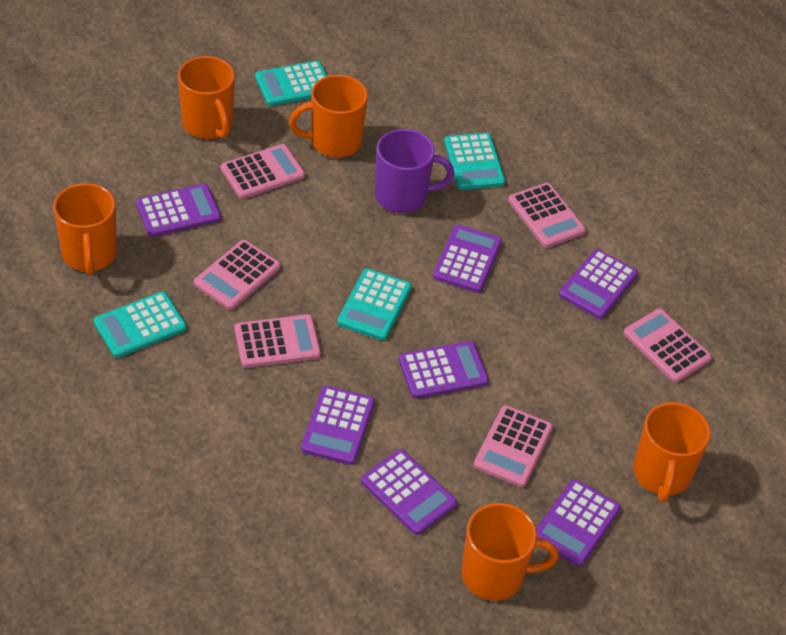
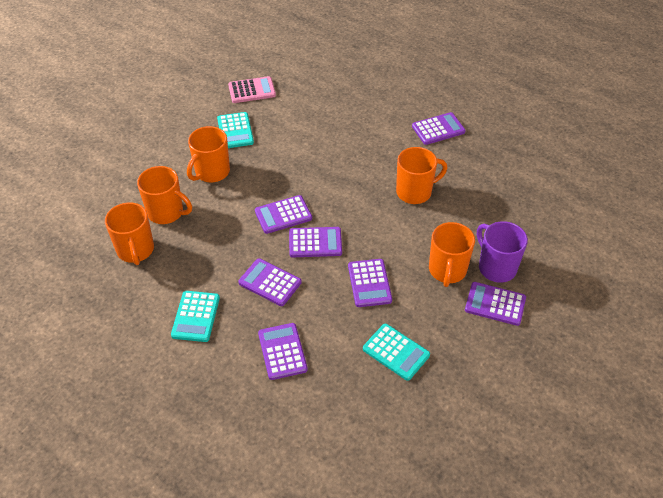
pink calculator: 6 -> 1
turquoise calculator: 4 -> 3

